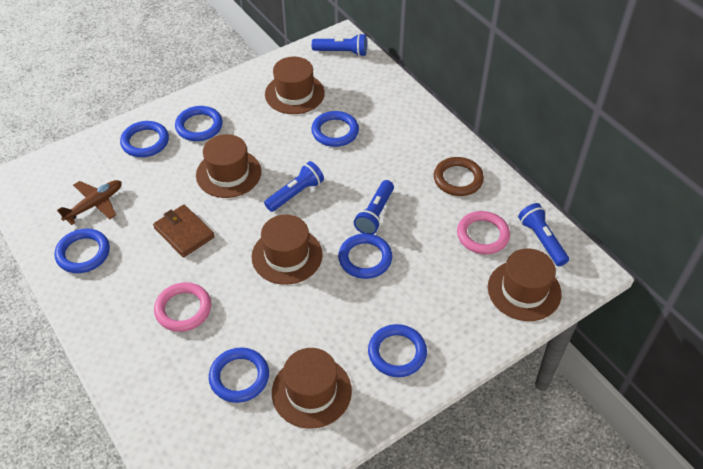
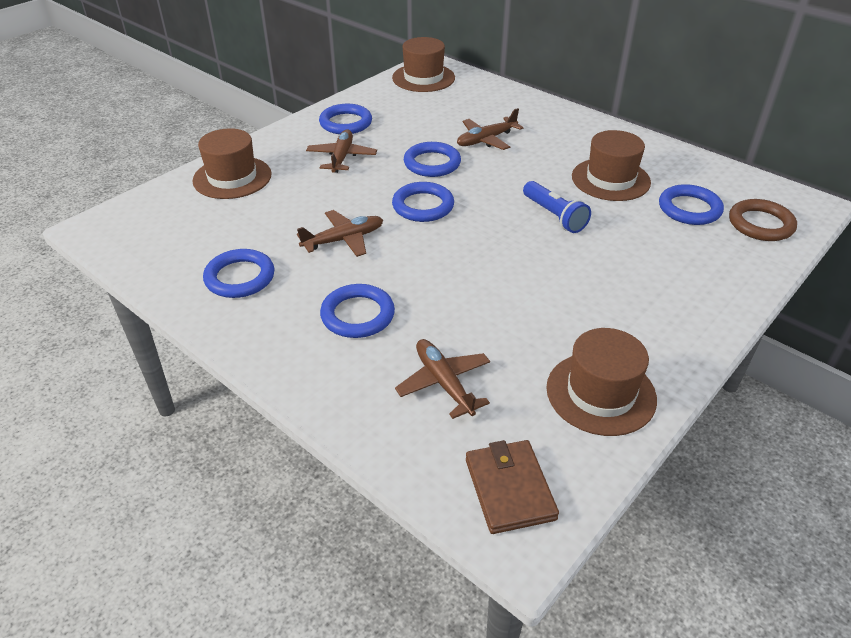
blue flashlight: 4 -> 1
blue ring: 7 -> 6
brown hat: 5 -> 4
brown plane: 1 -> 4
pink ring: 2 -> 0

